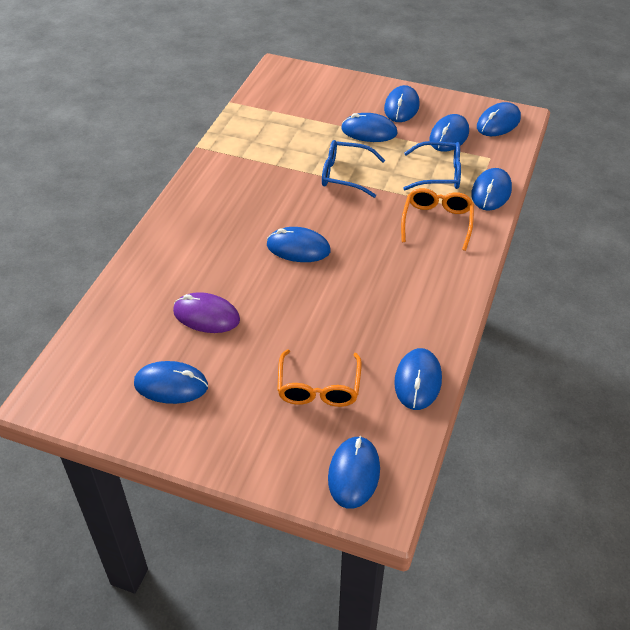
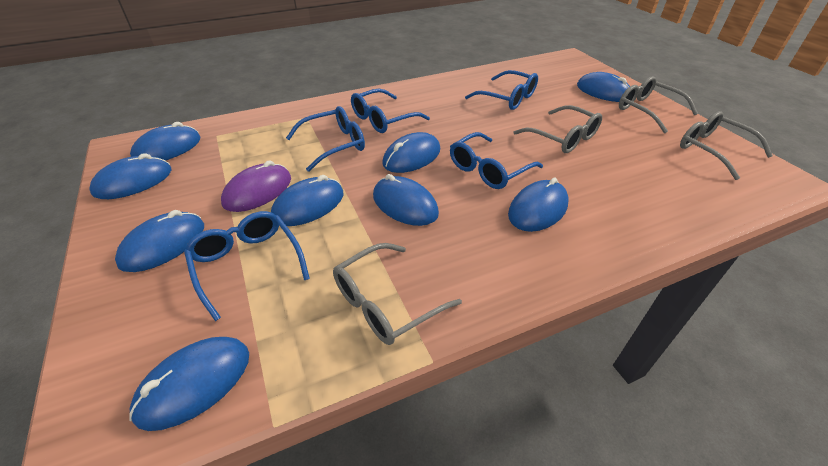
blue glasses: 2 -> 5
grey glasses: 0 -> 4
orange glasses: 2 -> 0

